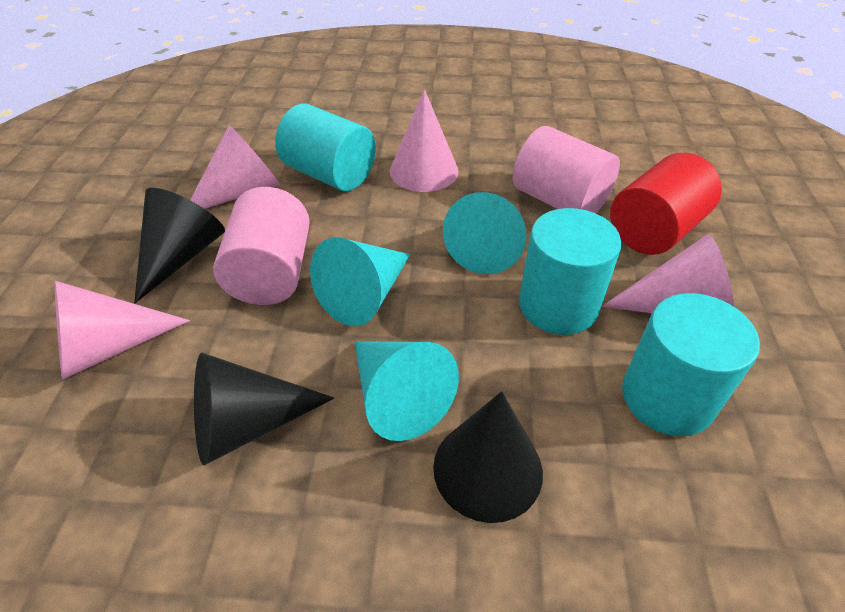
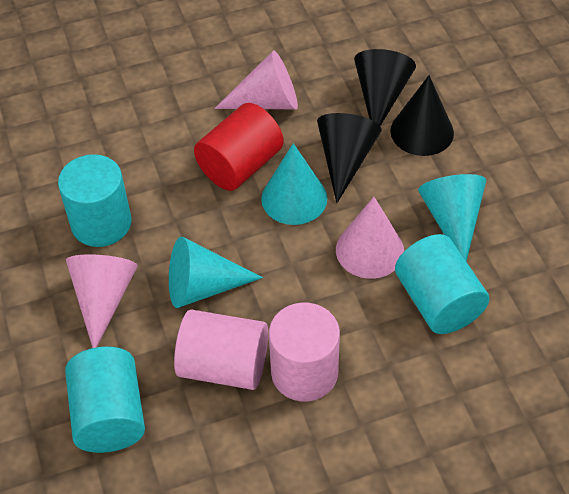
pink cone: 4 -> 3

